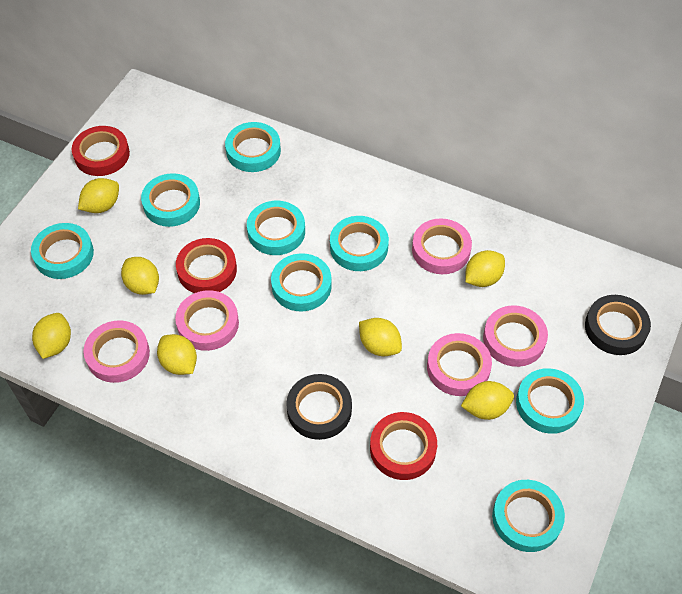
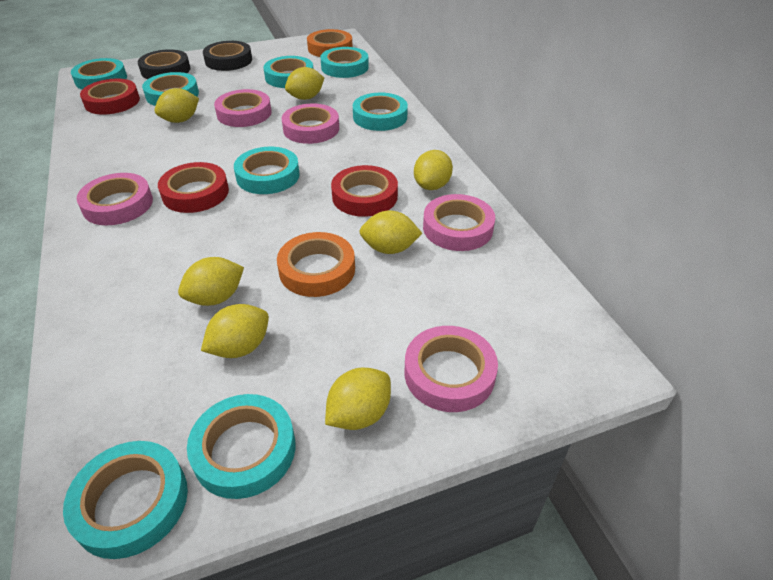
orange tape: 0 -> 2

